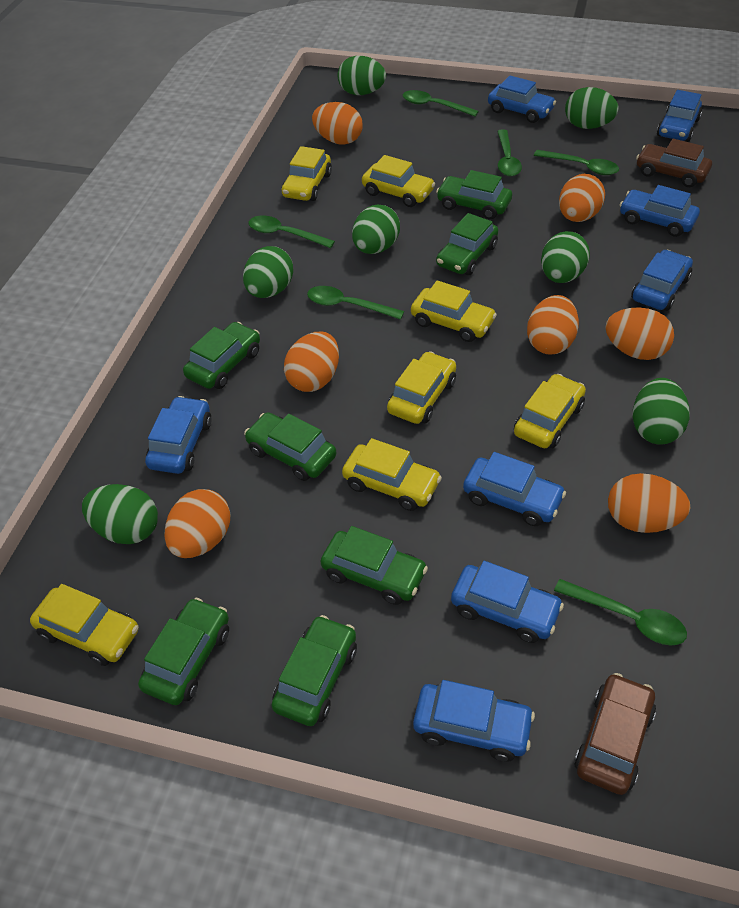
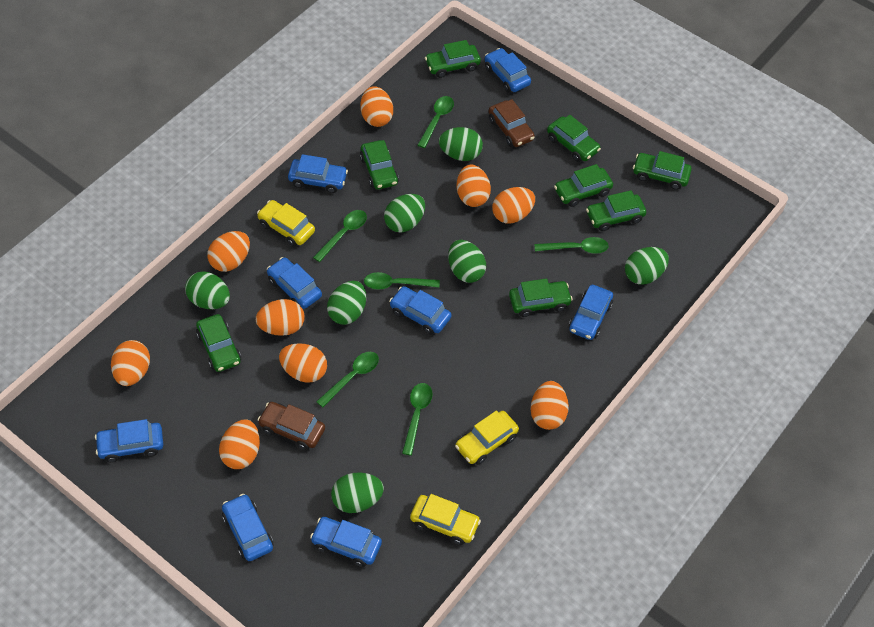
green car: 7 -> 8
orange egg: 7 -> 9
yellow car: 7 -> 3

